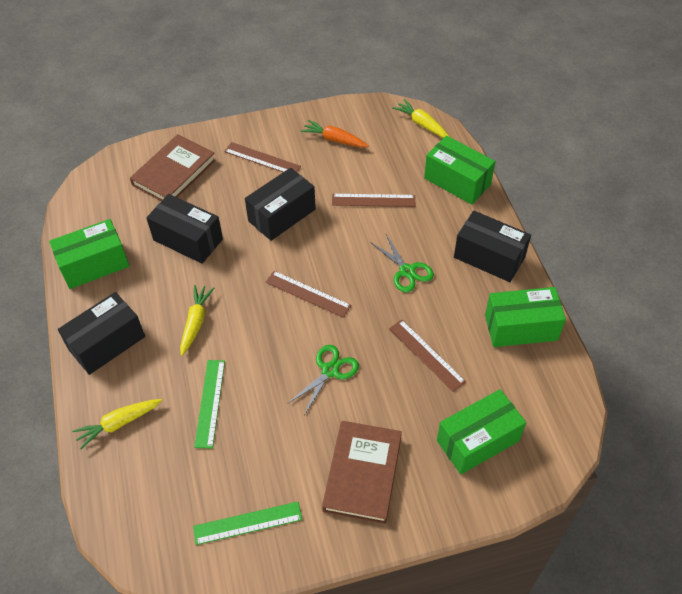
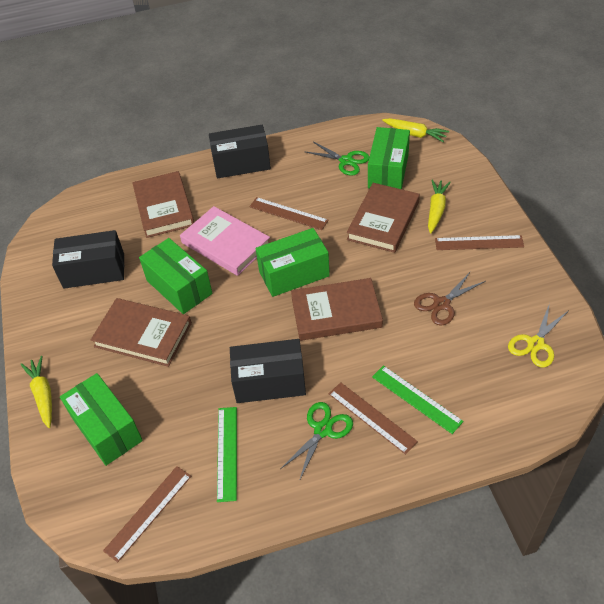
black box: 4 -> 3
brown book: 2 -> 4
brown scissors: 0 -> 1
orange carrot: 1 -> 0
pink book: 0 -> 1
yellow scissors: 0 -> 1

